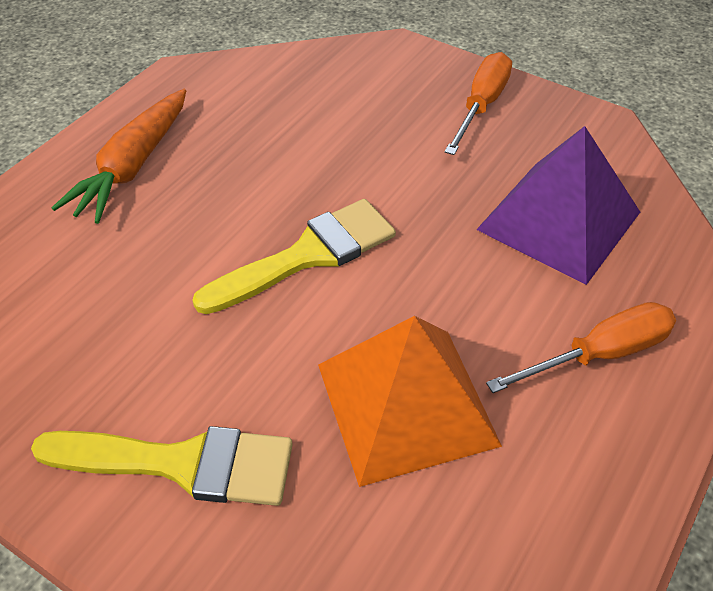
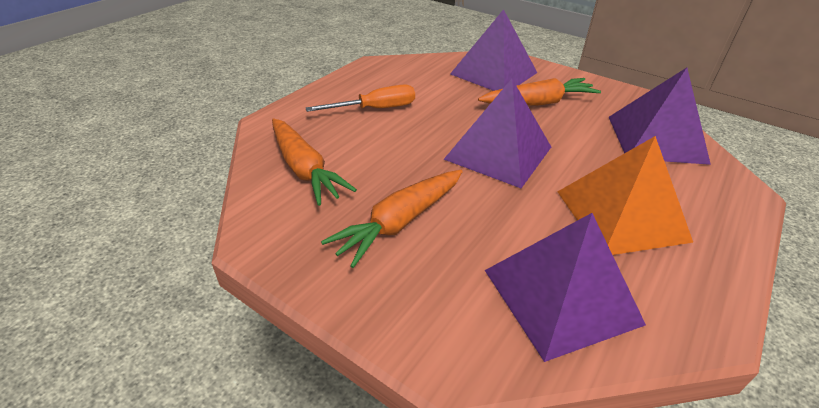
orange carrot: 1 -> 3
orange screwdriver: 2 -> 1
purple pyramid: 1 -> 4
yellow brush: 2 -> 0

